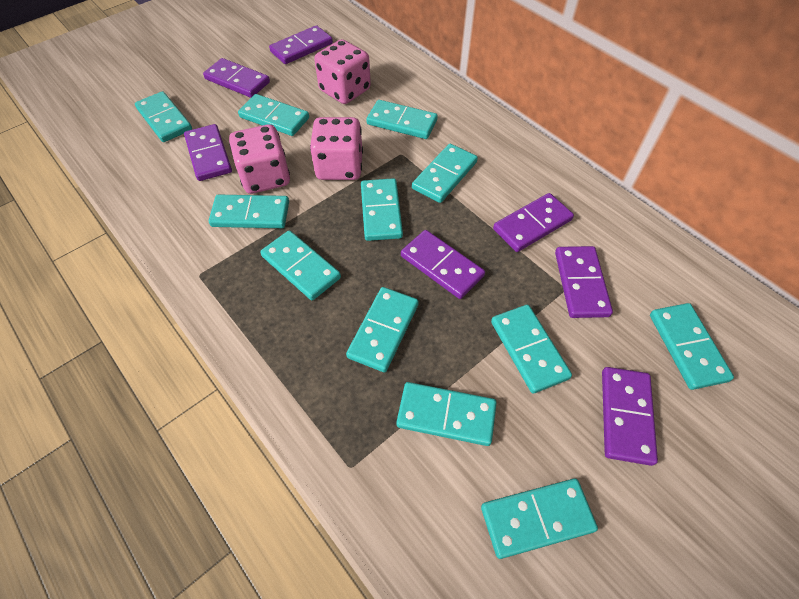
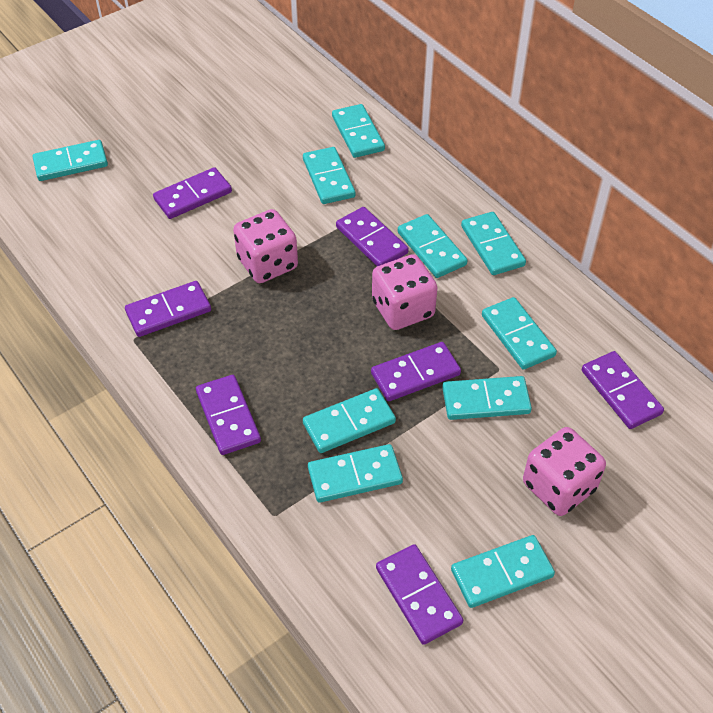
turquoise domino: 12 -> 10

